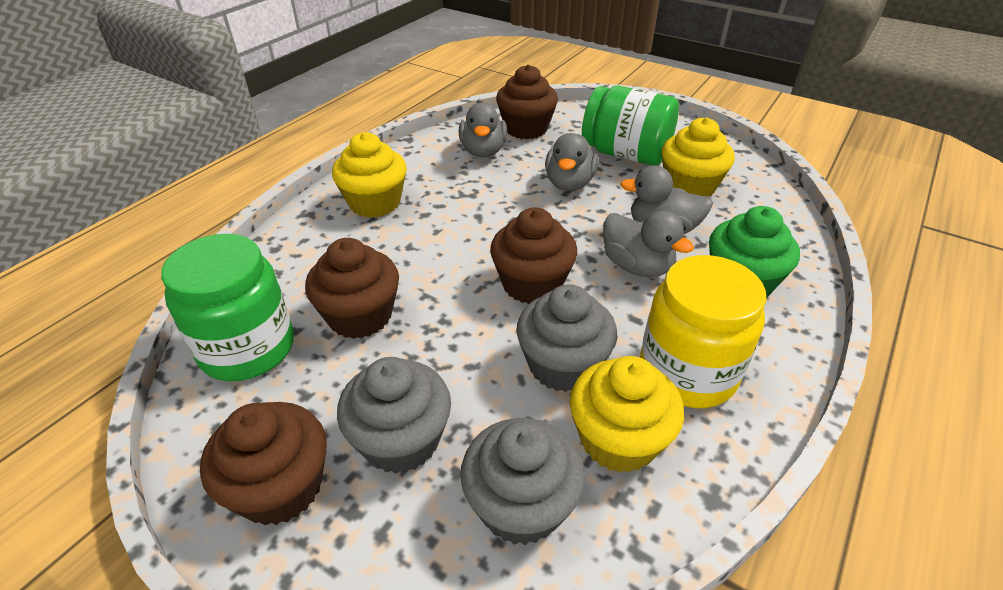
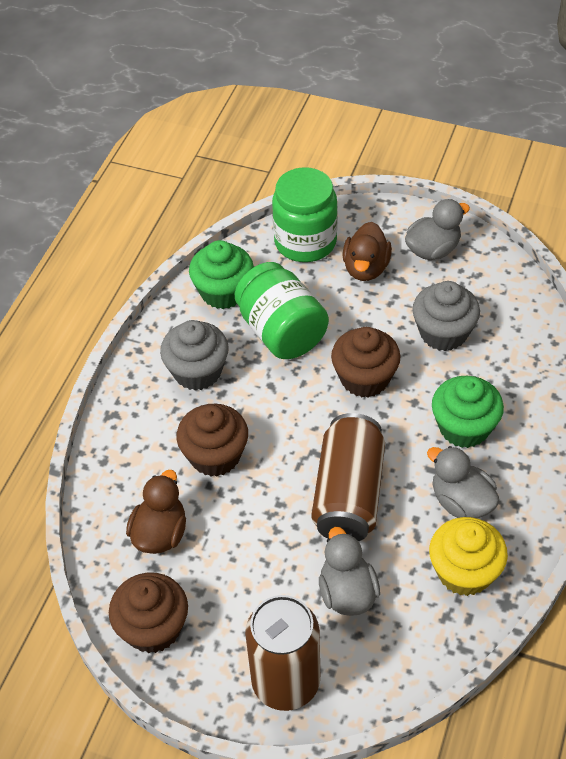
brown can: 0 -> 2
brown cupcake: 4 -> 3
brown duck: 0 -> 2
green cupcake: 1 -> 2
grey cupcake: 3 -> 2
grey duck: 4 -> 3
yellow cupcake: 3 -> 1
yellow jar: 1 -> 0

